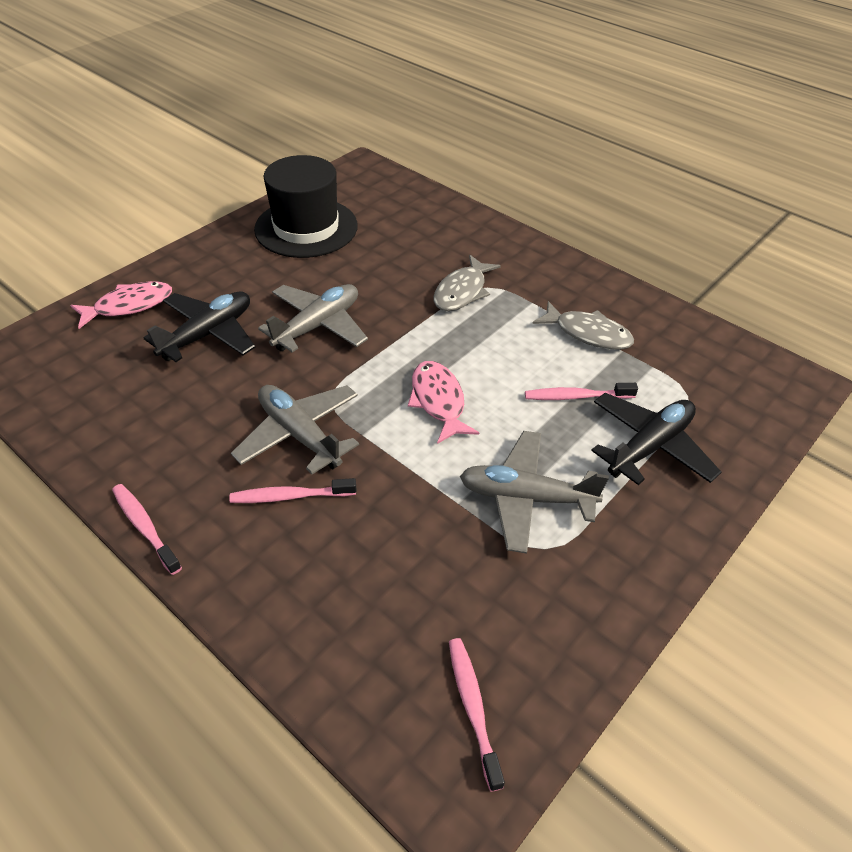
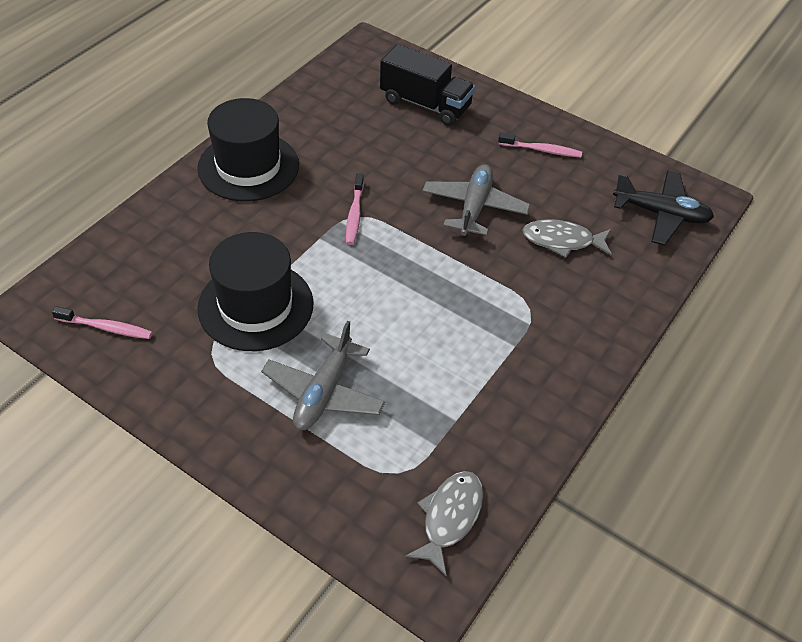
black hat: 1 -> 2
black plane: 2 -> 1
black truck: 0 -> 1
grey plane: 3 -> 2
pink fish: 2 -> 0
pink toothbrush: 4 -> 3

